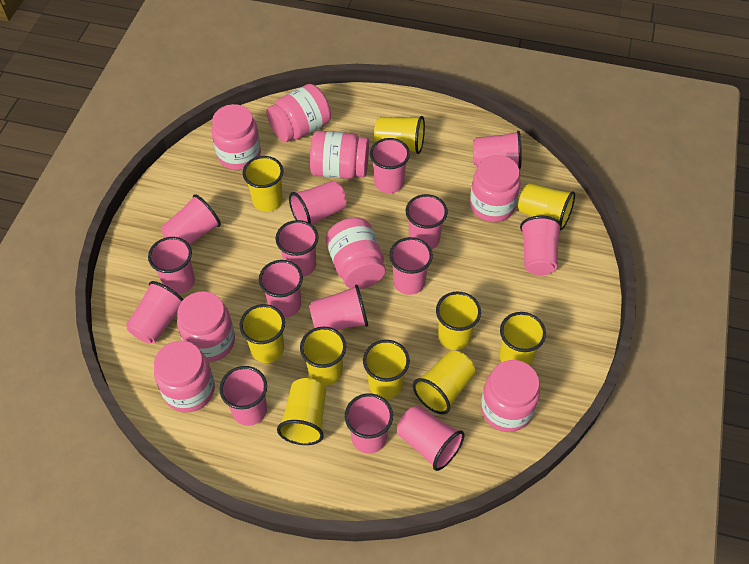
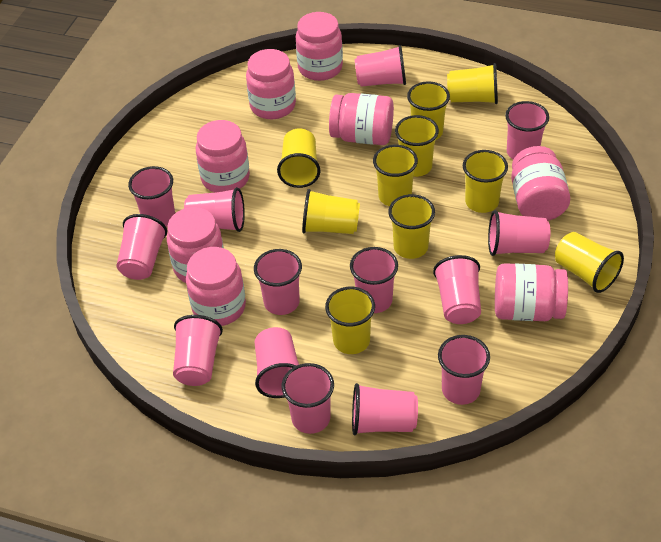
pink cup: 15 -> 14

